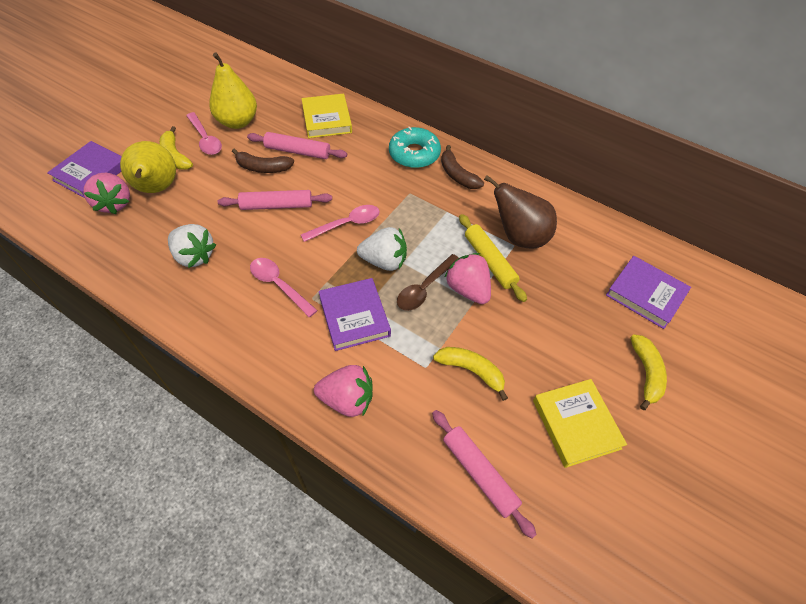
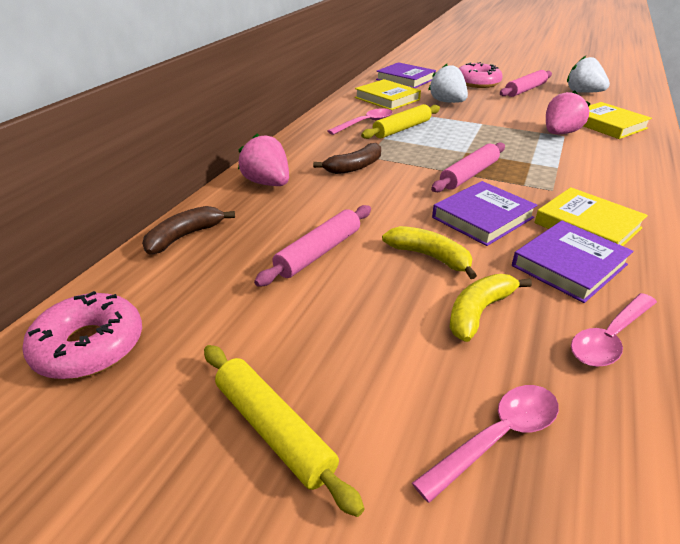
brown pear: 1 -> 0
brown spoon: 1 -> 0
pink donut: 0 -> 2
pink strawberry: 3 -> 2
turquoise donut: 1 -> 0
yellow banana: 3 -> 2
yellow book: 2 -> 3
yellow pear: 2 -> 0
yellow rolling pin: 1 -> 2

